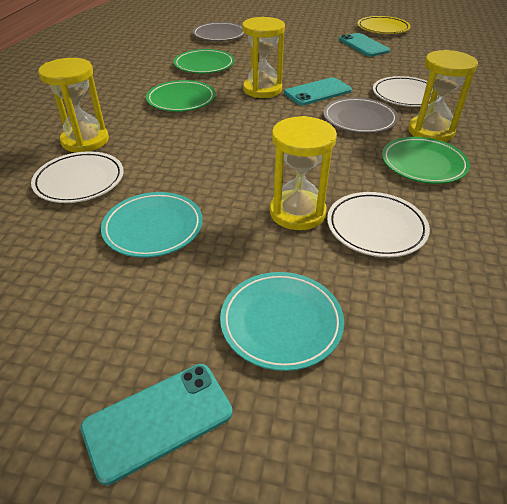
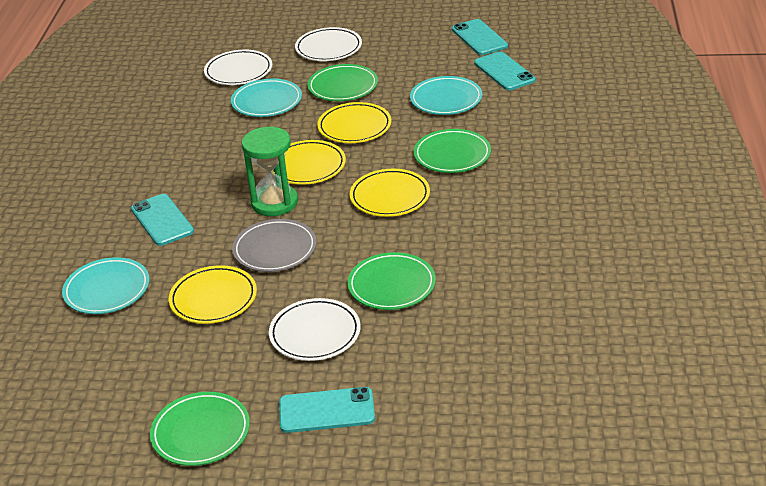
green hourglass: 0 -> 1
green plate: 3 -> 4
grey plate: 2 -> 1
turquoise phone: 3 -> 4
turquoise plate: 2 -> 3
yellow hourglass: 4 -> 0
yellow plate: 1 -> 4

